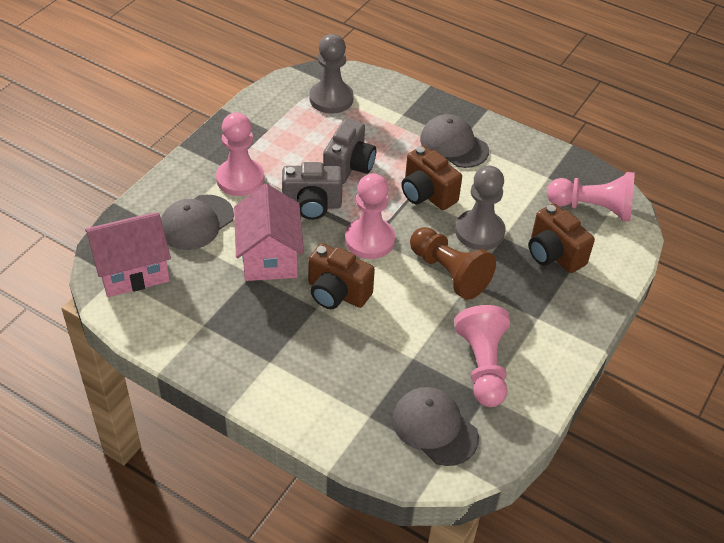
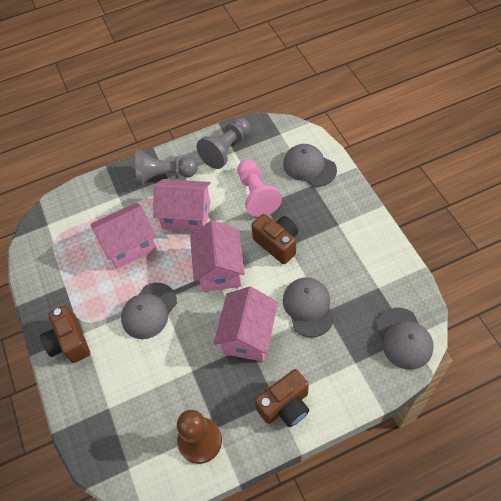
grey camera: 2 -> 0
grey cap: 3 -> 4
pink house: 2 -> 4
pink pawn: 4 -> 1

